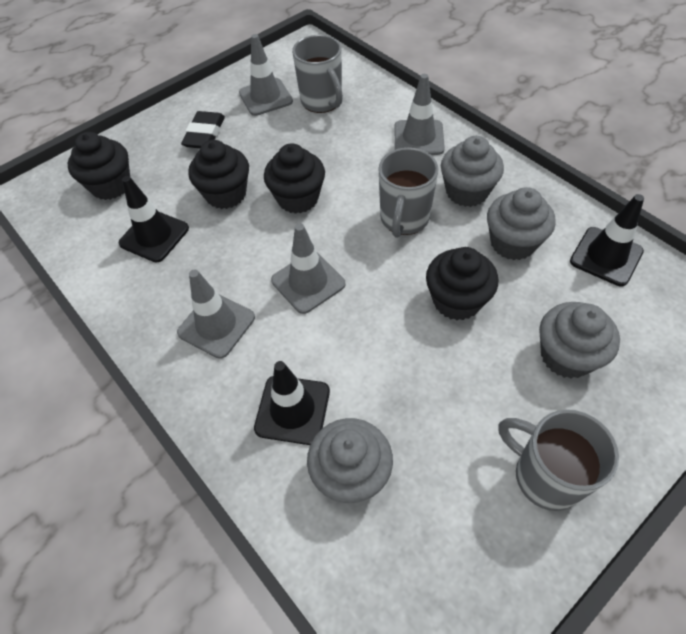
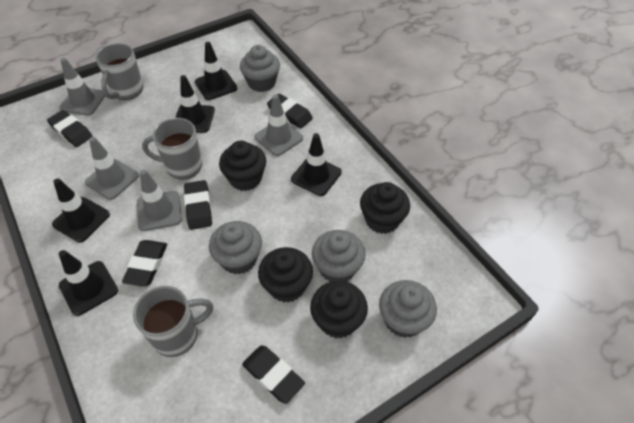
black eraser: 1 -> 5
black traffic cone: 3 -> 5

